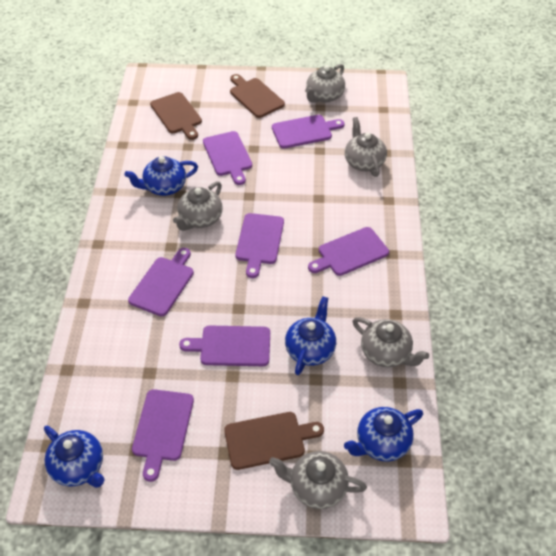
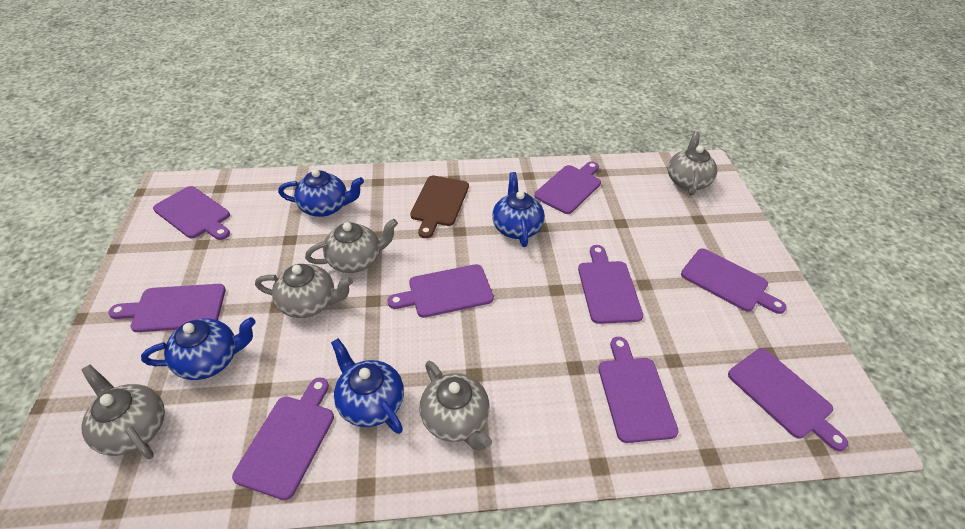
brown cutting board: 3 -> 1
purple cutting board: 7 -> 9

